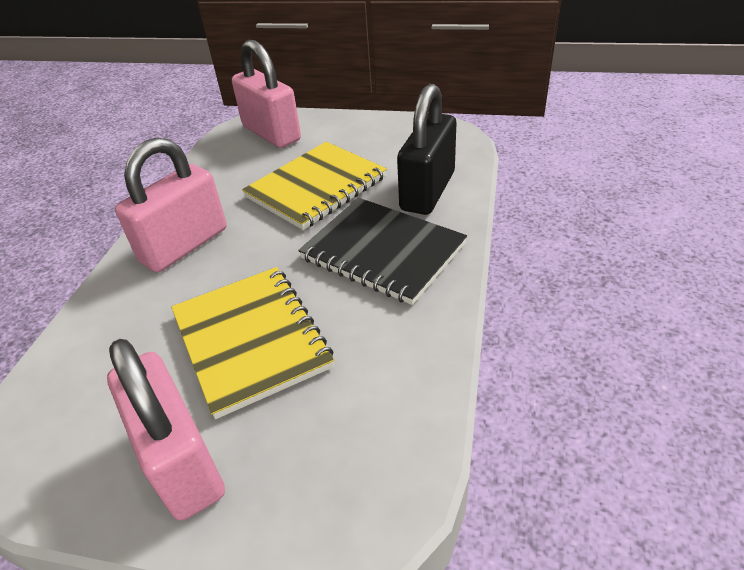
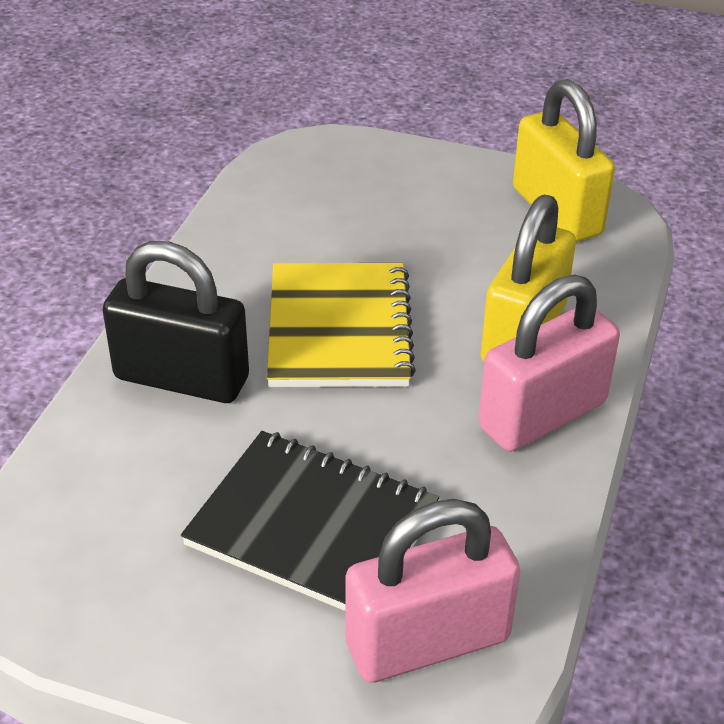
pink padlock: 3 -> 2
yellow notebook: 2 -> 1
yellow padlock: 0 -> 2

